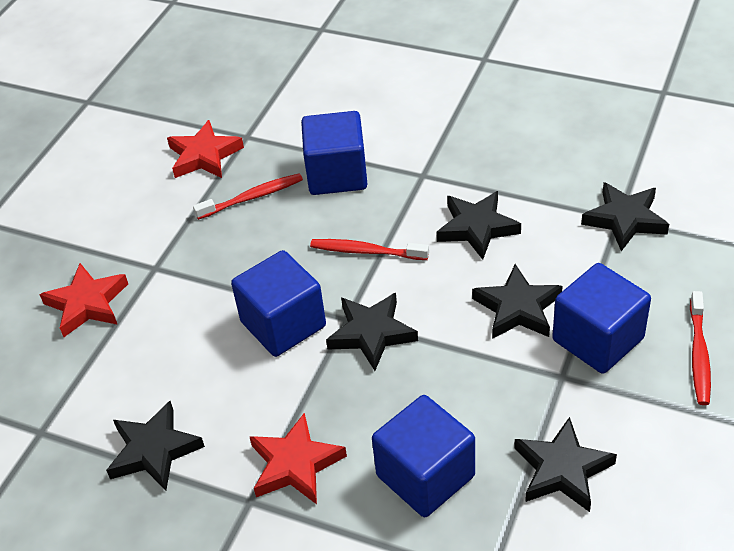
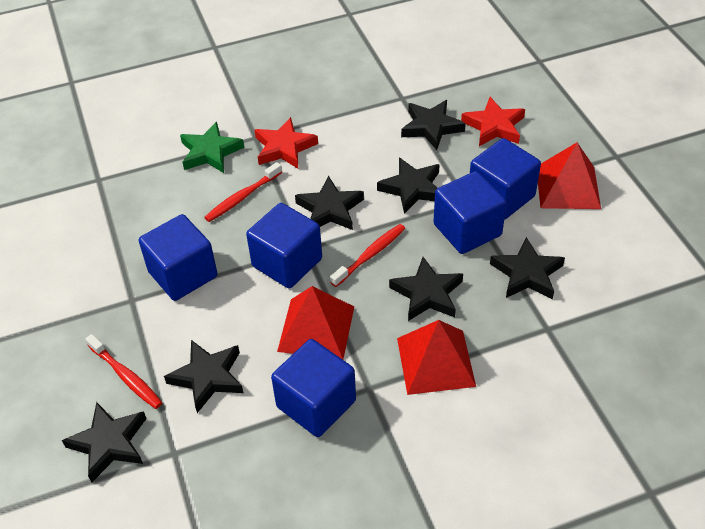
black star: 6 -> 7
blue cube: 4 -> 5
green star: 0 -> 1
red pyramid: 0 -> 3
red star: 3 -> 2

